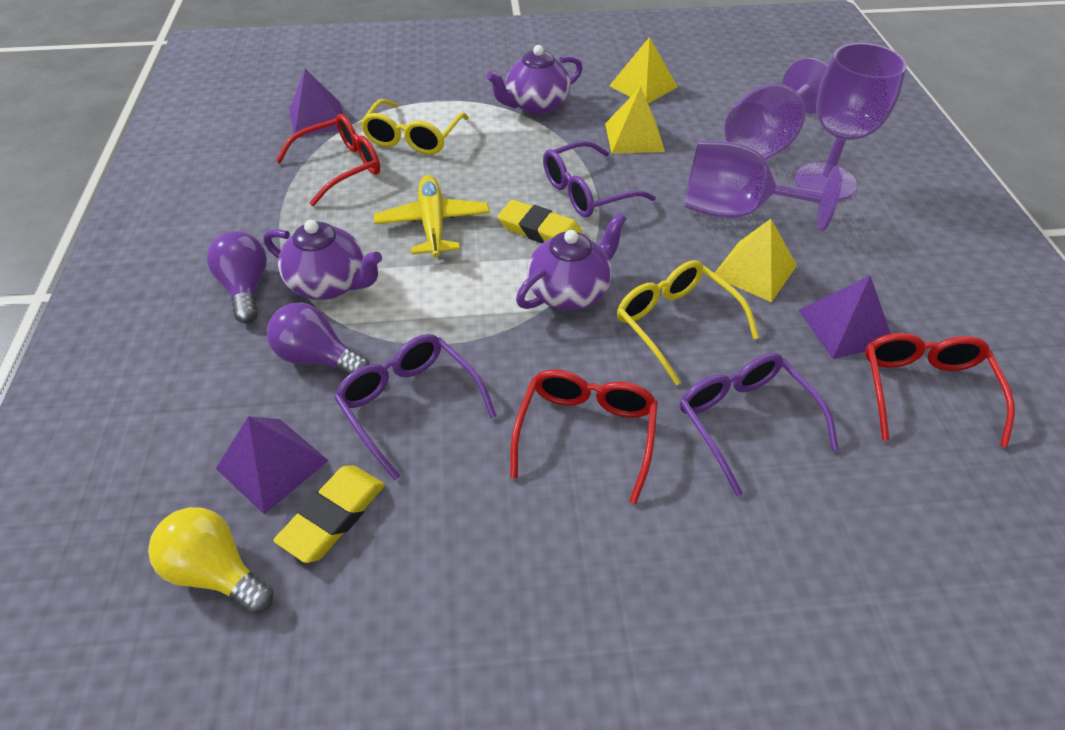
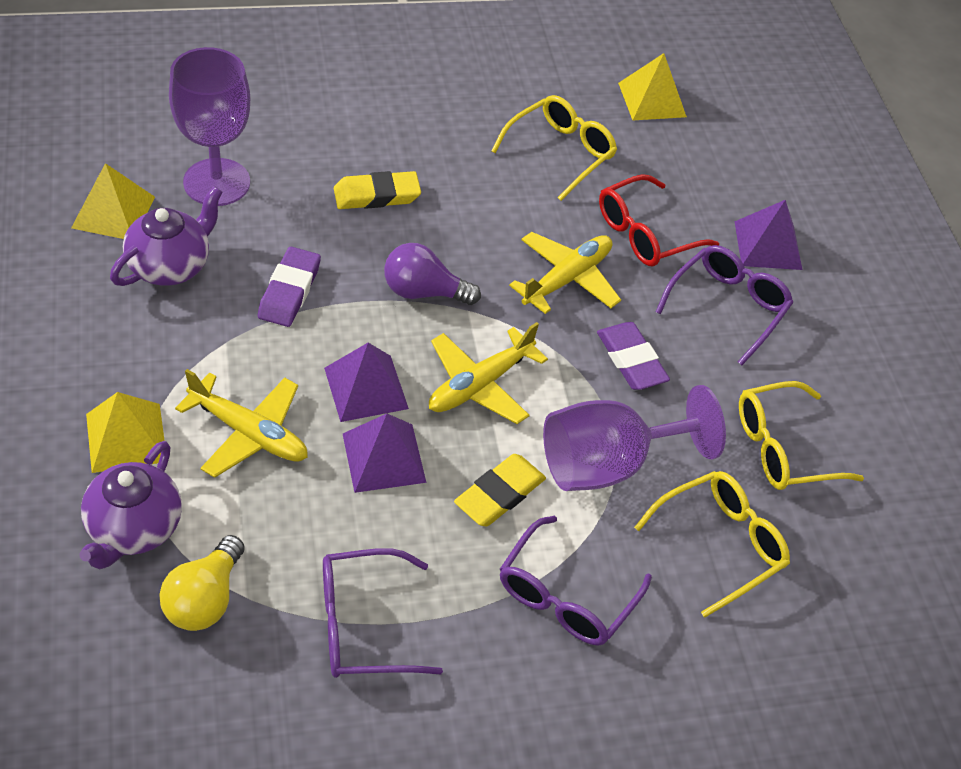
purple eraser: 0 -> 2
purple goblet: 3 -> 2
purple light bulb: 2 -> 1
purple teapot: 3 -> 2
red glasses: 3 -> 1
yellow glasses: 2 -> 3
yellow plane: 1 -> 3

